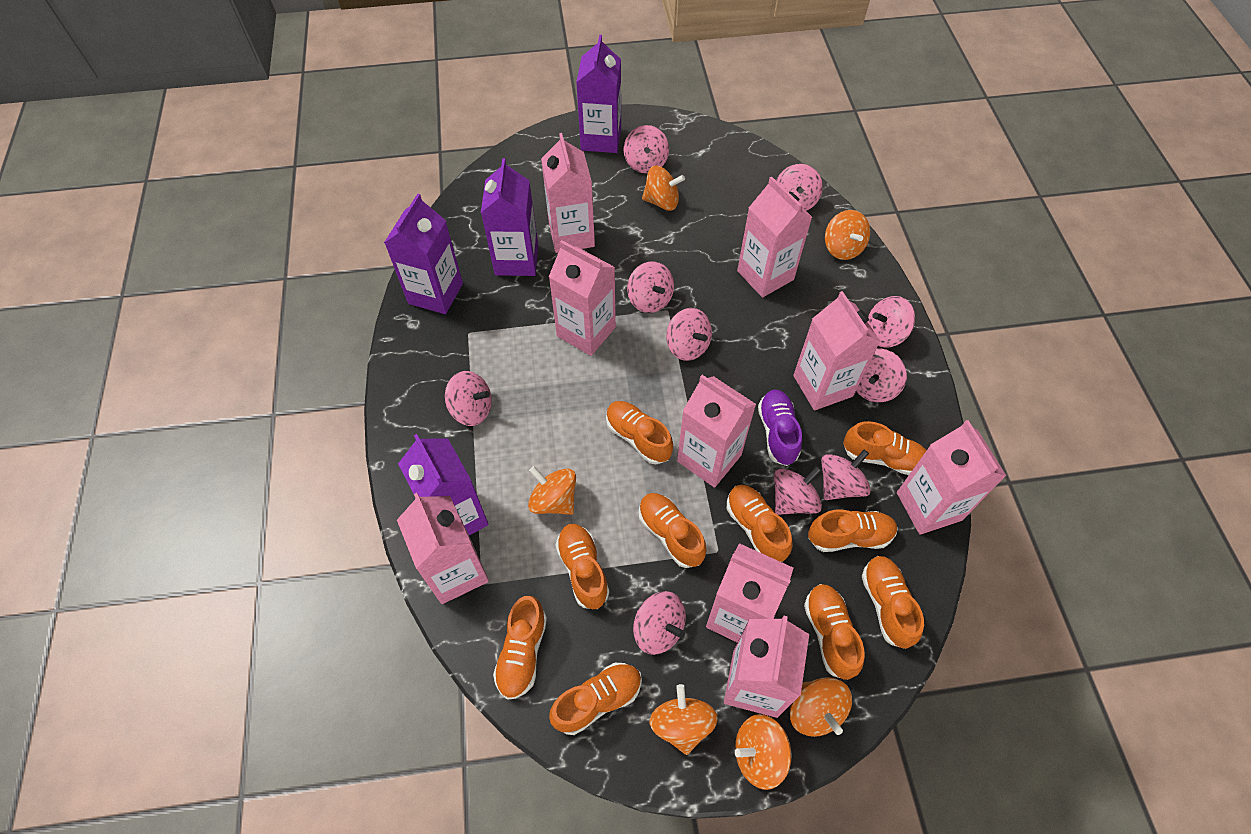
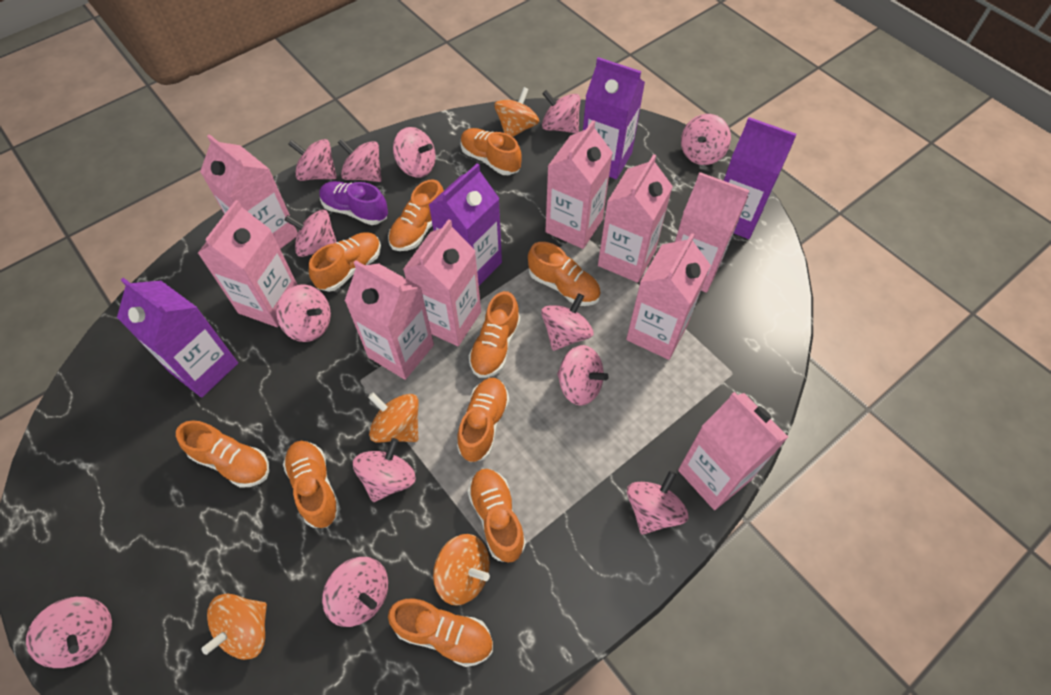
orange spinning top: 6 -> 4
pink spinning top: 10 -> 13

